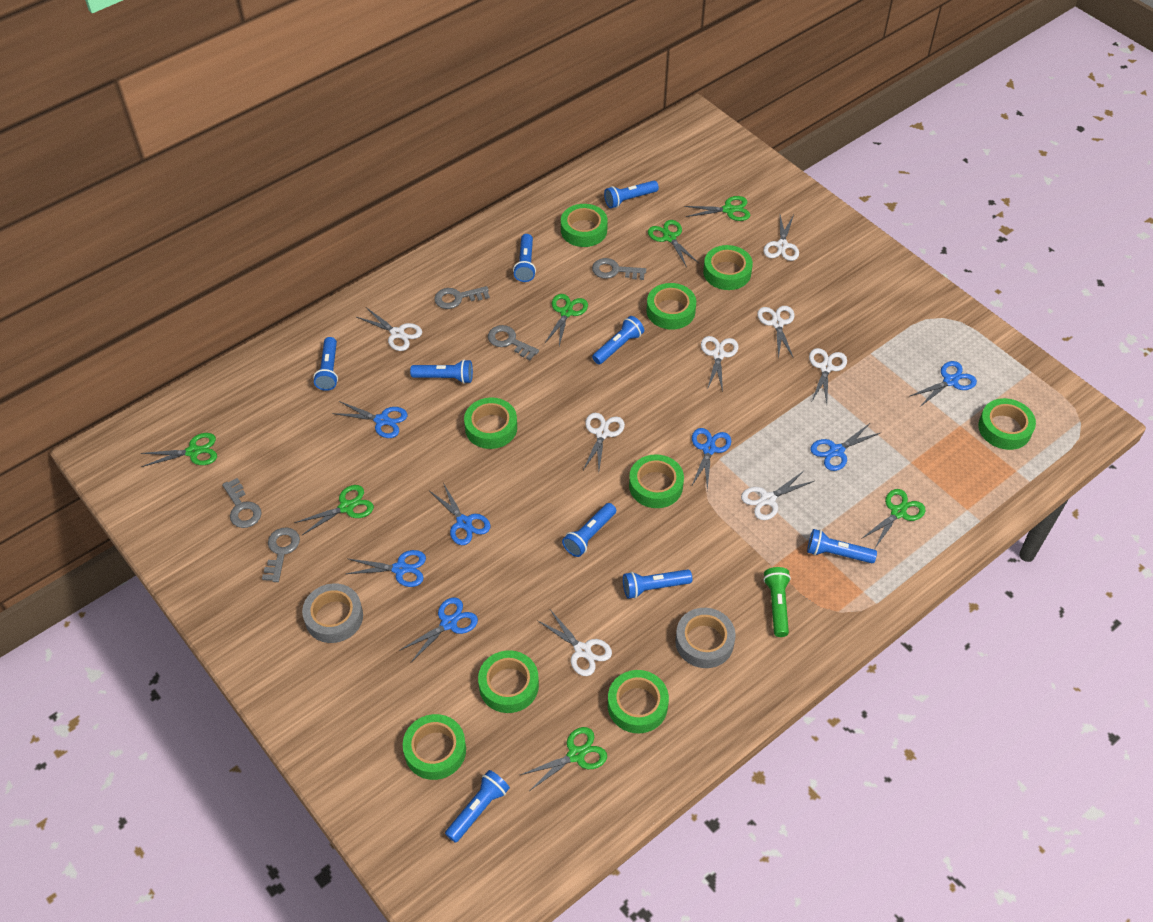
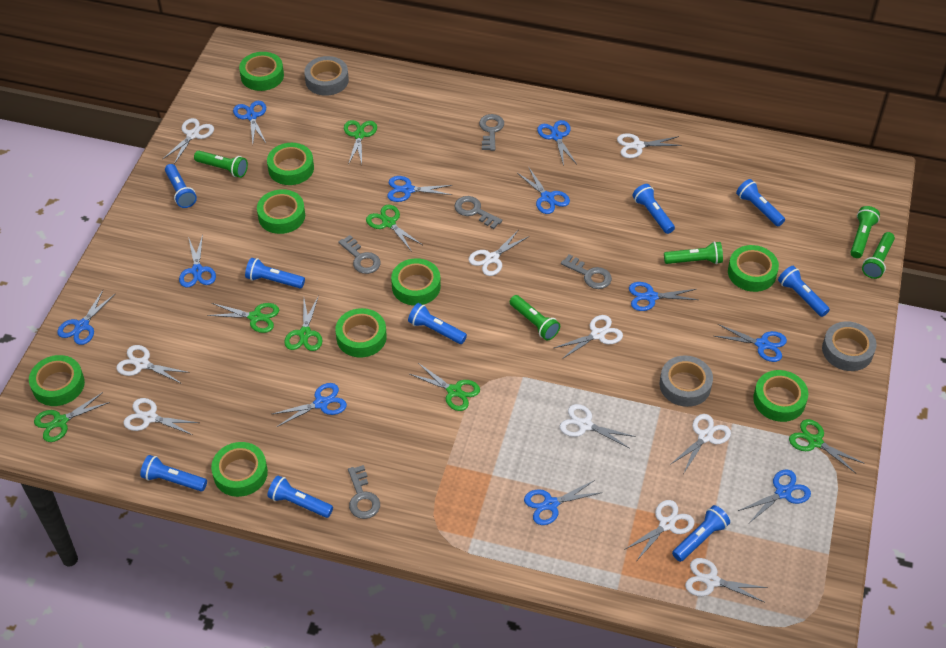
blue scissors: 7 -> 11
green flashlight: 1 -> 5
grey tape: 2 -> 3
white scissors: 8 -> 10

